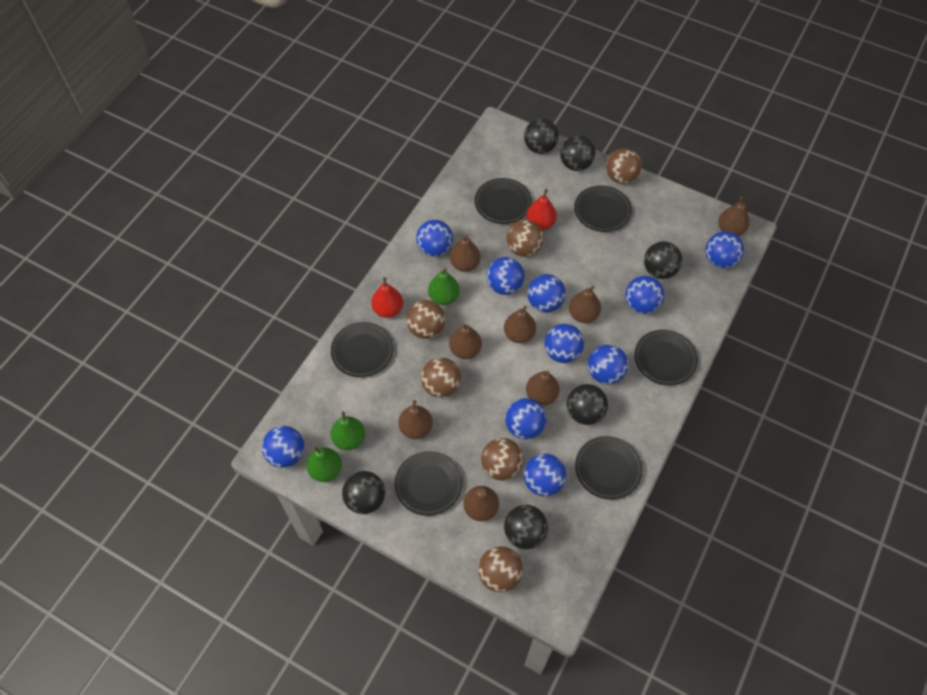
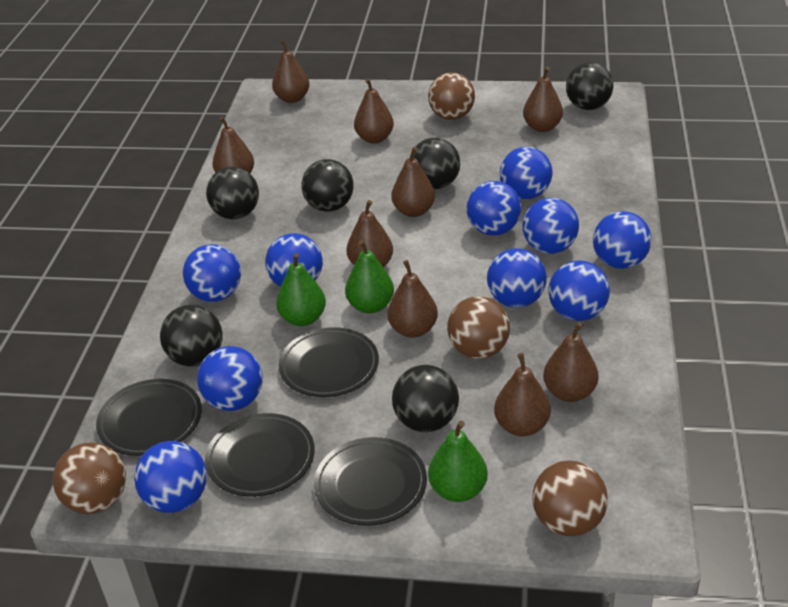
black plate: 6 -> 4
brown ball: 6 -> 4
brown pear: 8 -> 9
red pear: 2 -> 0

